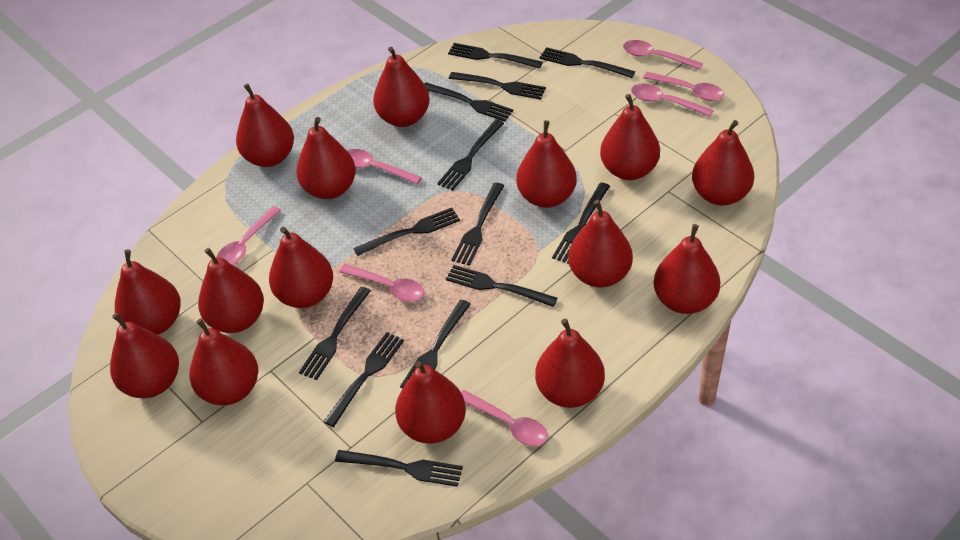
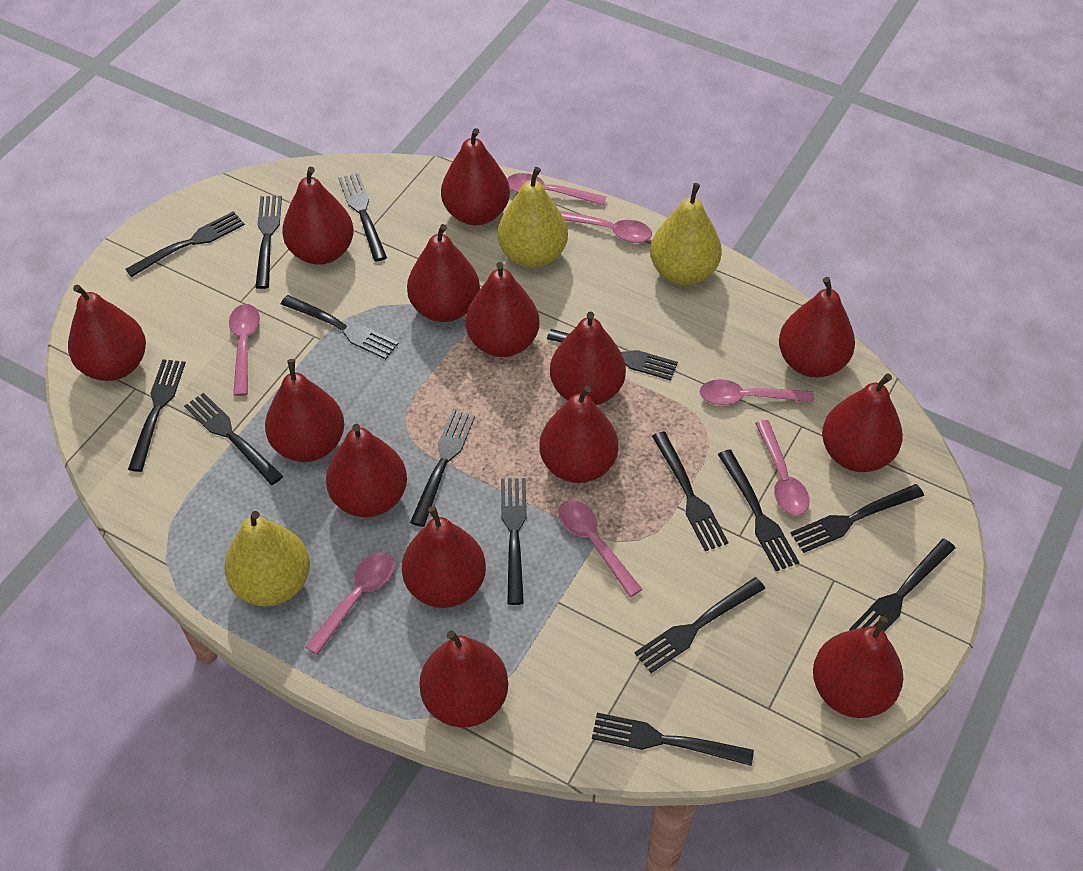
black fork: 13 -> 15
red pear: 15 -> 14
yellow pear: 0 -> 3

